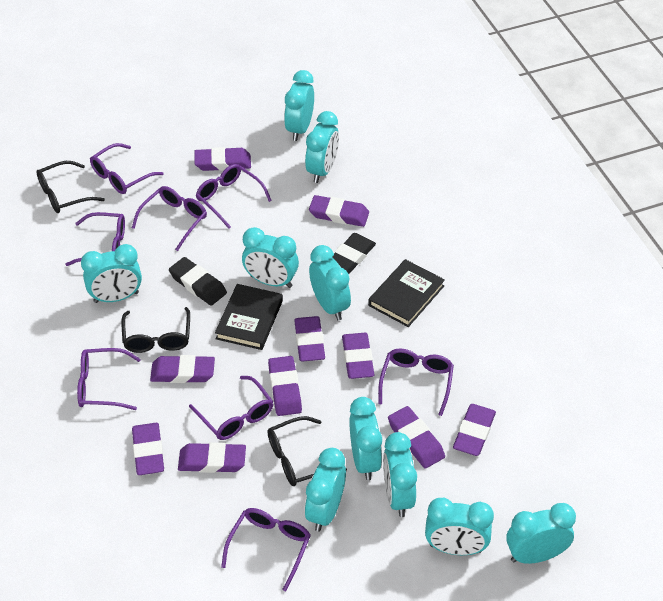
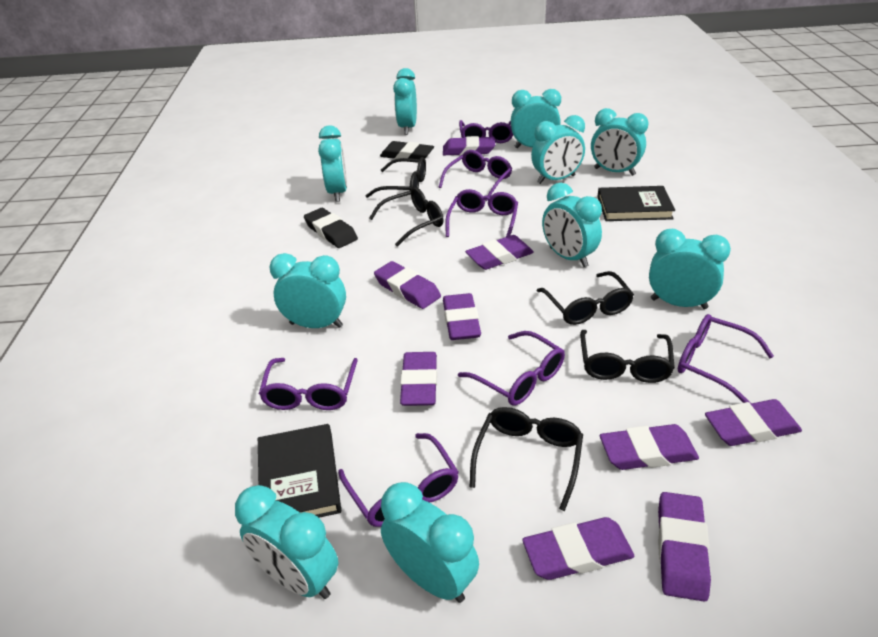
black glasses: 3 -> 5
purple eraser: 10 -> 9
purple glasses: 8 -> 7

